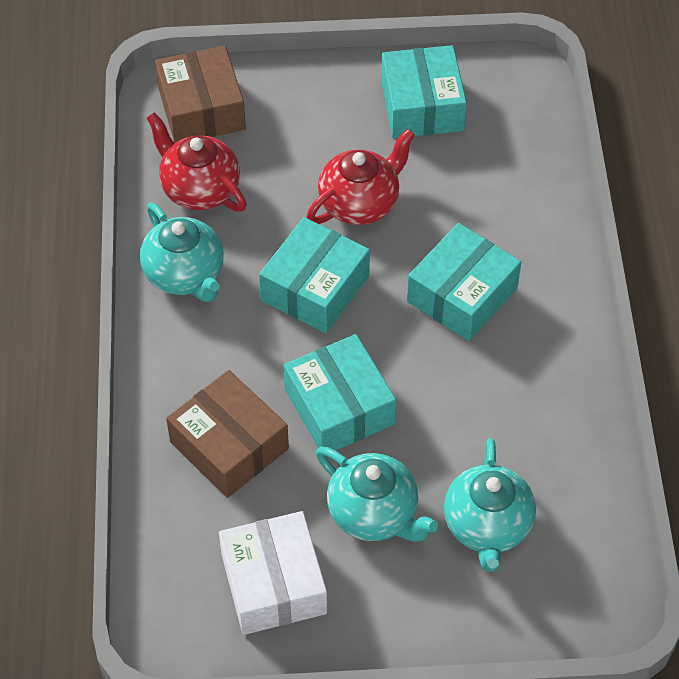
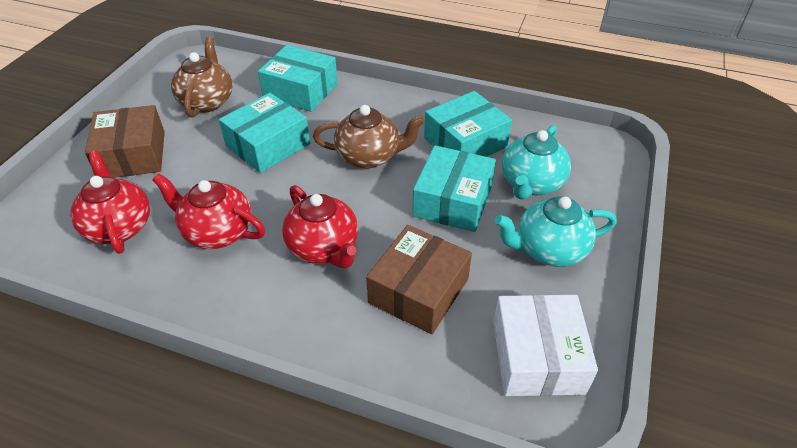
brown teapot: 0 -> 2
red teapot: 2 -> 3
turquoise teapot: 3 -> 2

